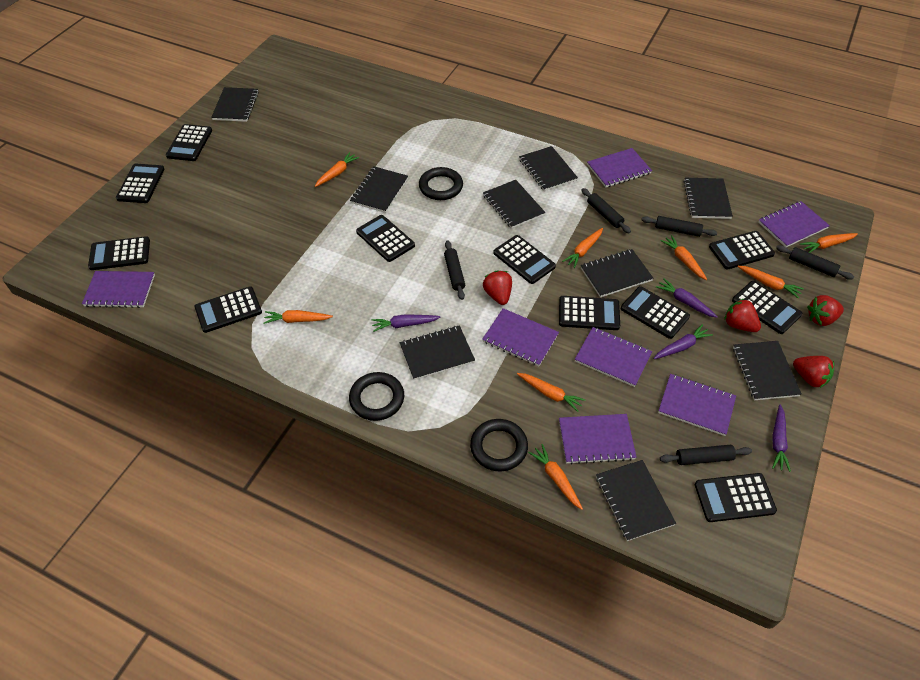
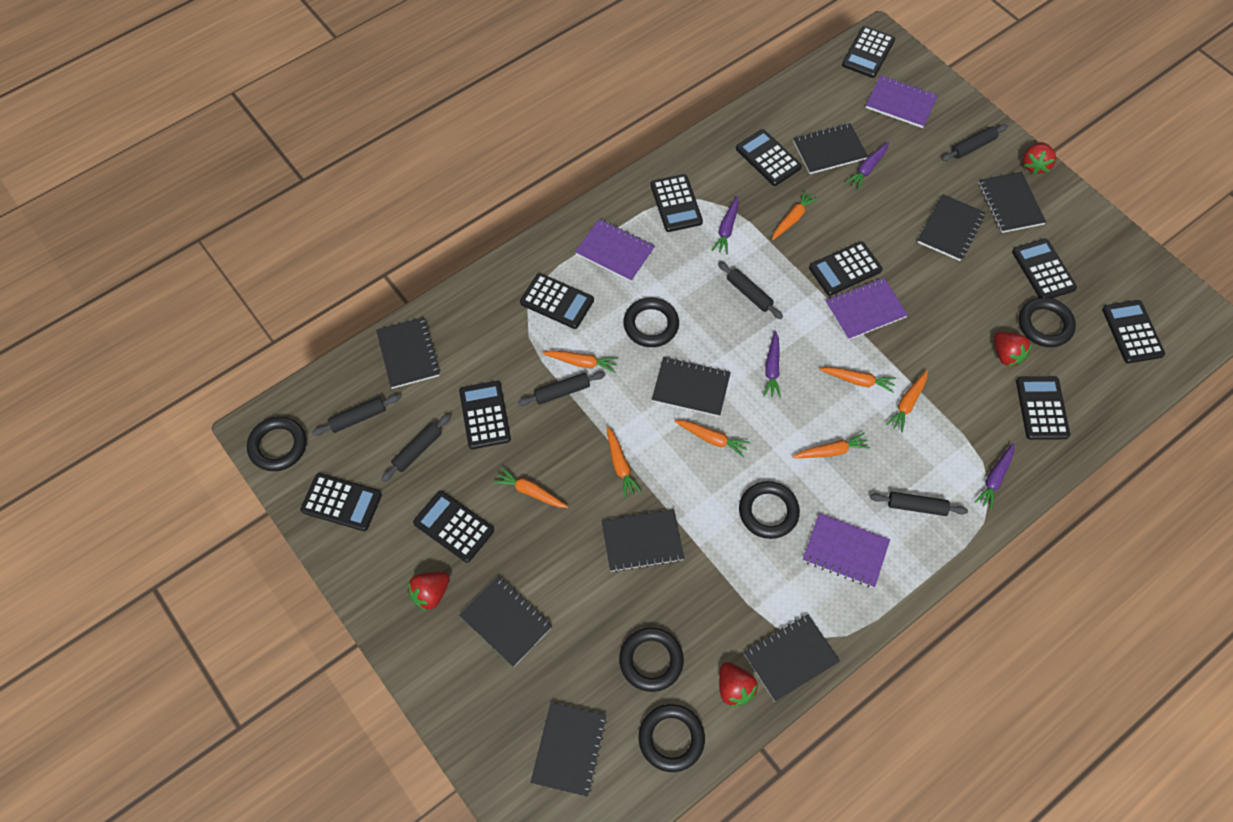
black ring: 3 -> 6
black rolling pin: 5 -> 6
purple notebook: 7 -> 4

